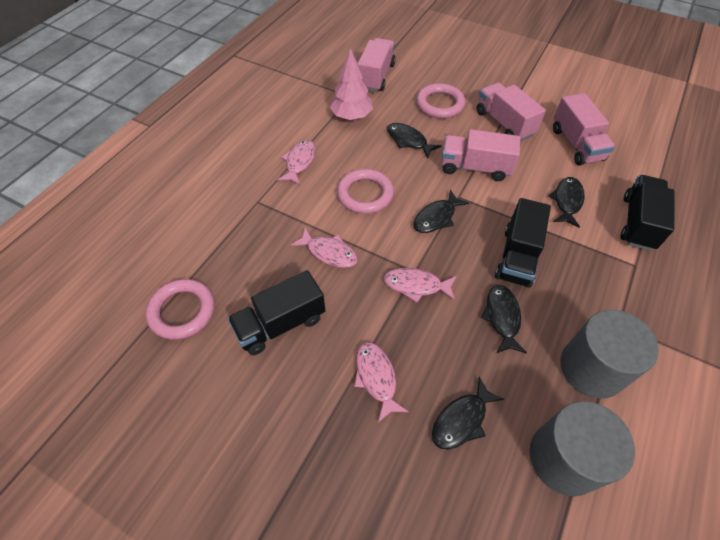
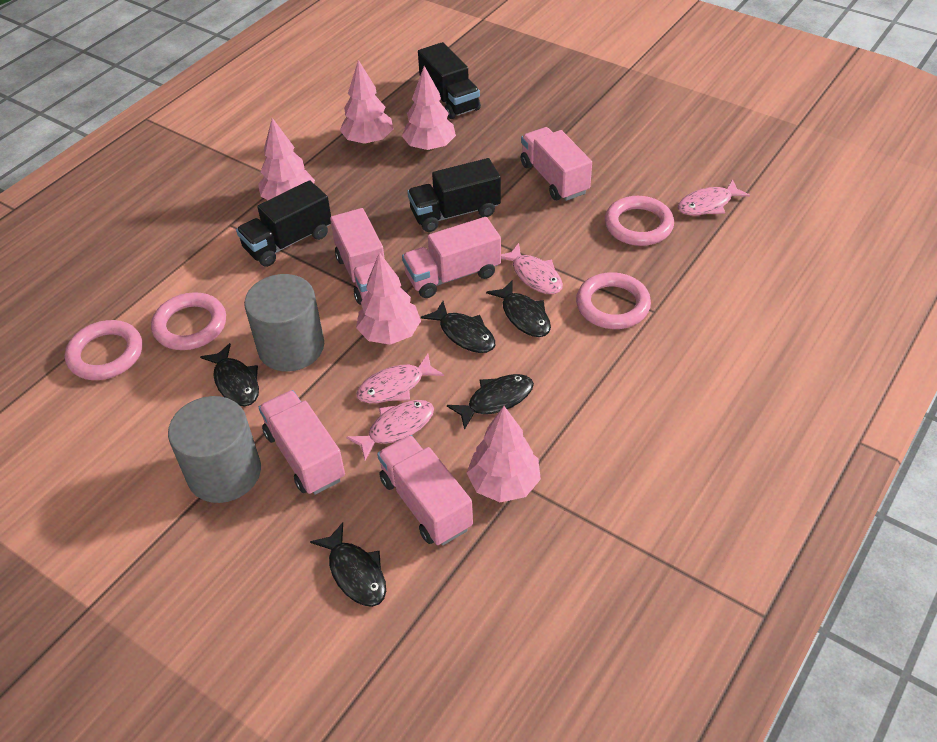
pink ring: 3 -> 4
pink tree: 1 -> 5
pink truck: 4 -> 5

